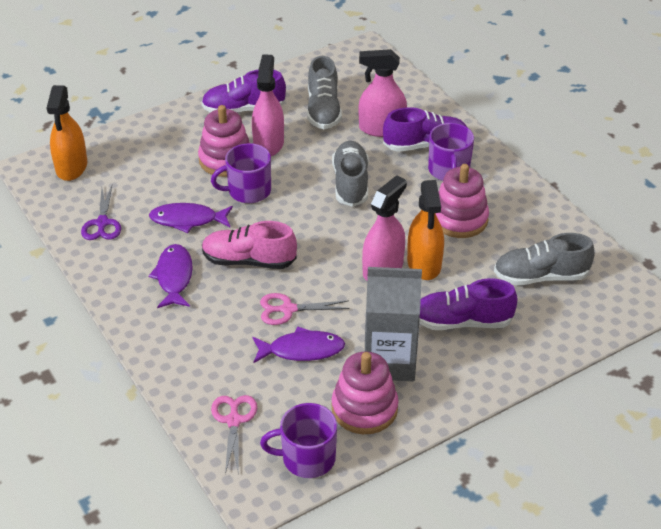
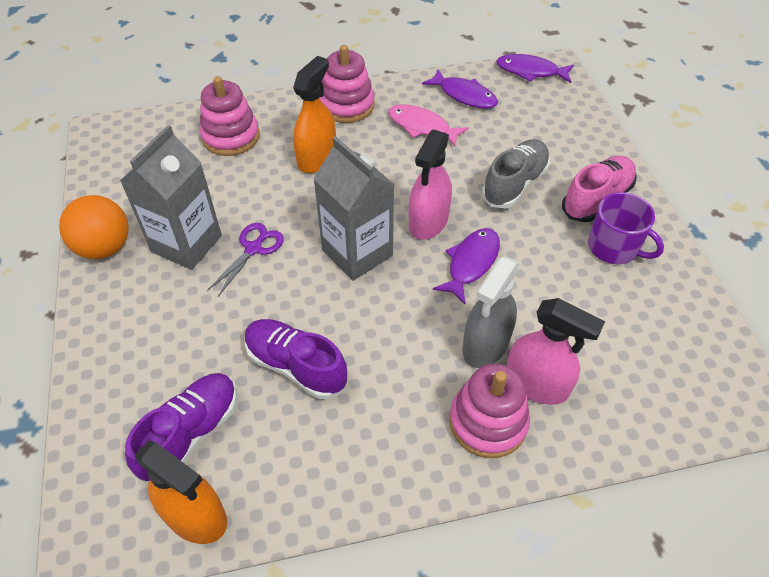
grey carton: 1 -> 2
grey shoe: 3 -> 1
grey spray bottle: 0 -> 1
orange ball: 0 -> 1
pink fish: 0 -> 1
pink scissors: 2 -> 0
pink spray bottle: 3 -> 2
purple mug: 3 -> 1
purple shoe: 3 -> 2

